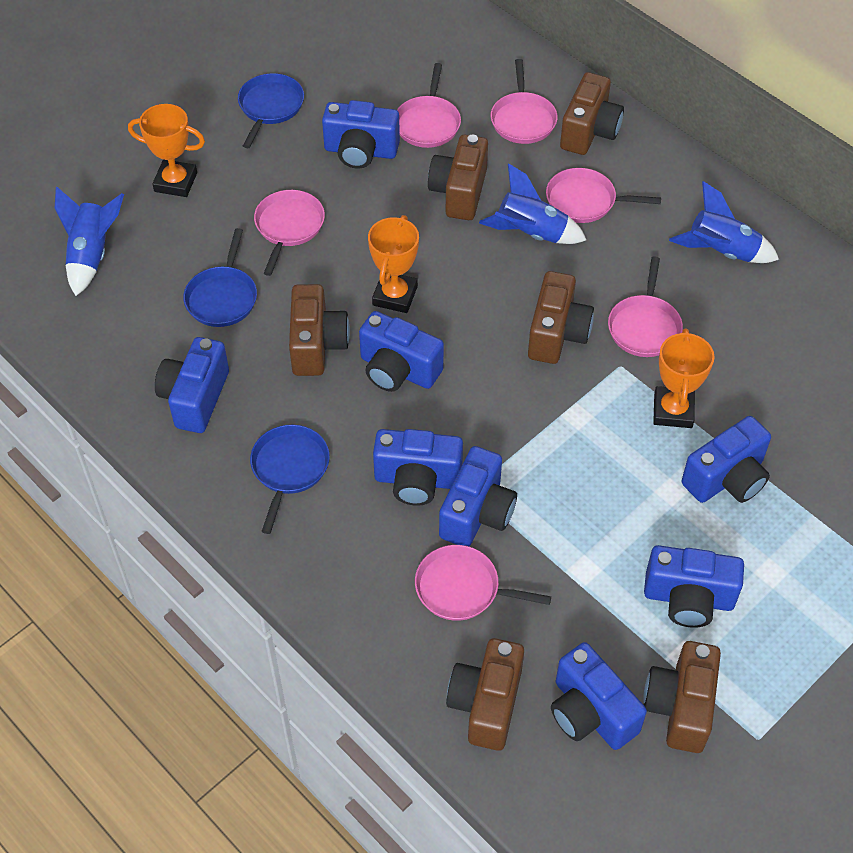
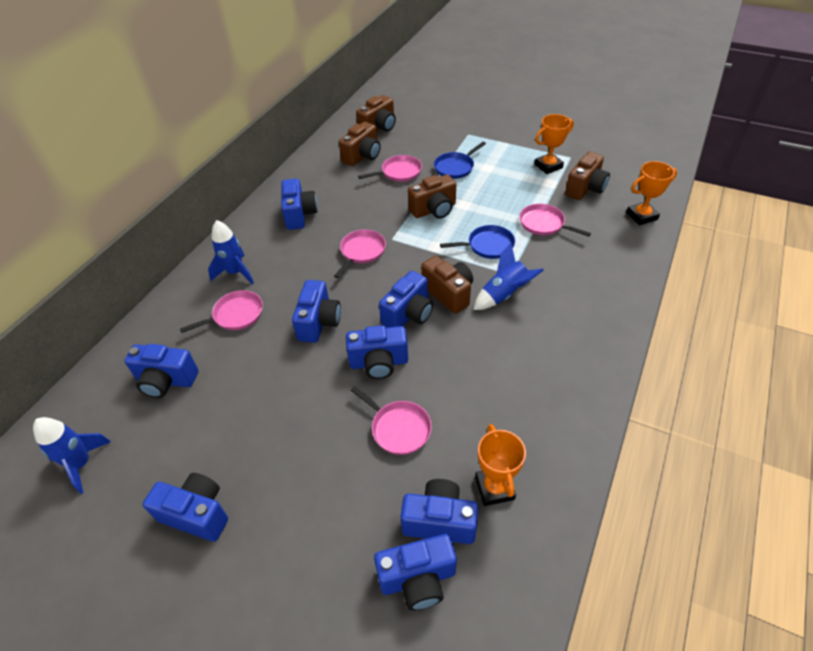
blue pan: 3 -> 2
brown camera: 6 -> 5
pink pan: 6 -> 5

